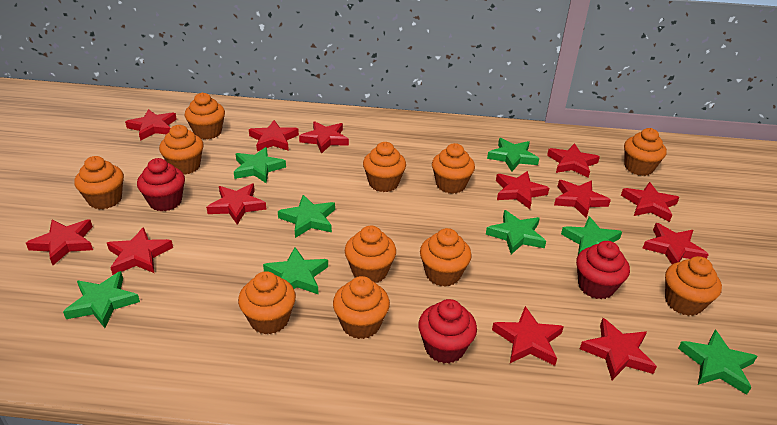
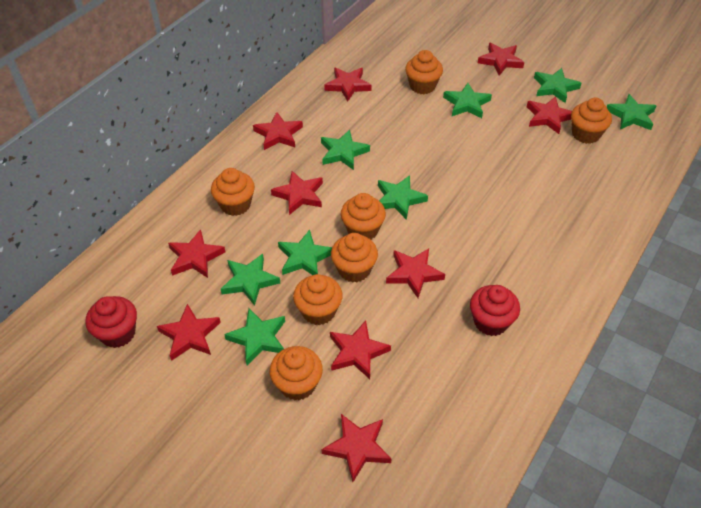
orange cupcake: 11 -> 7
red cupcake: 3 -> 2
red star: 13 -> 10

